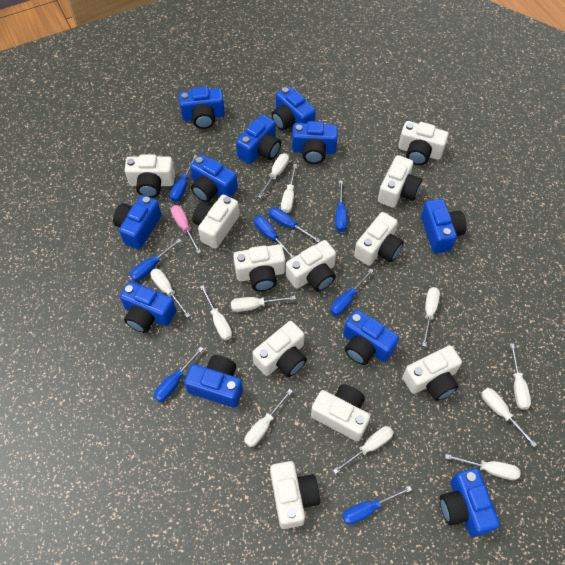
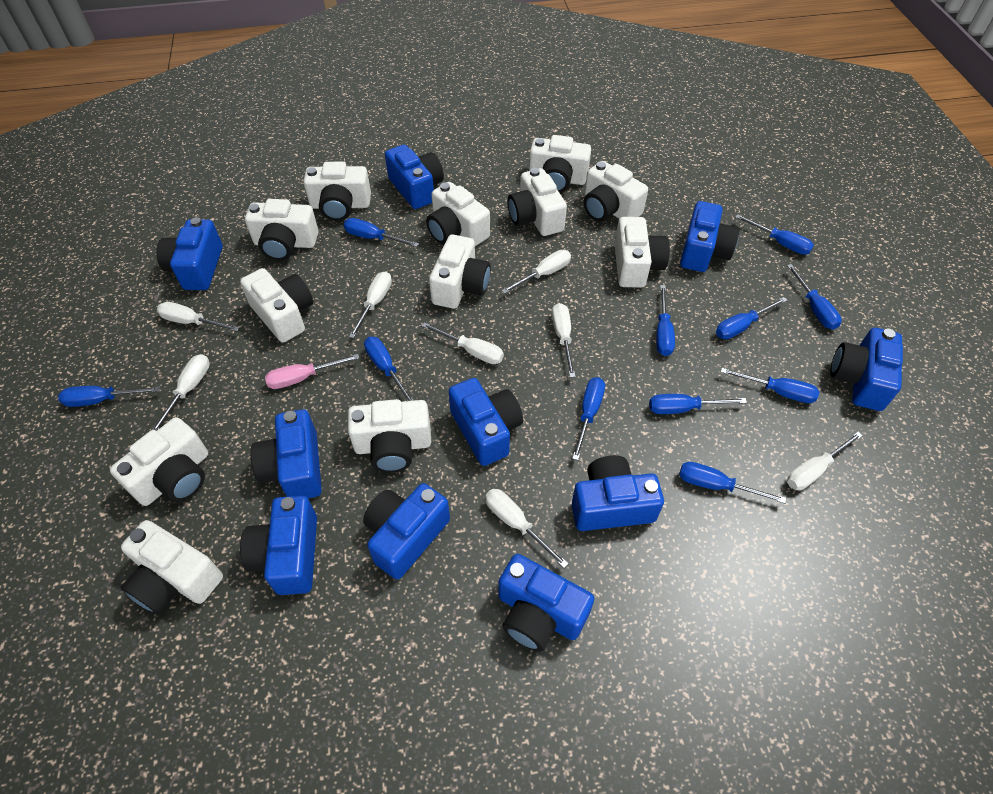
blue camera: 11 -> 10
blue screwdriver: 8 -> 11
white camera: 11 -> 12
white screwdriver: 11 -> 8

